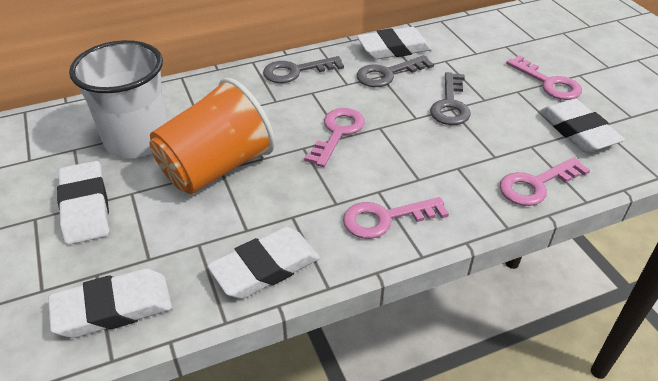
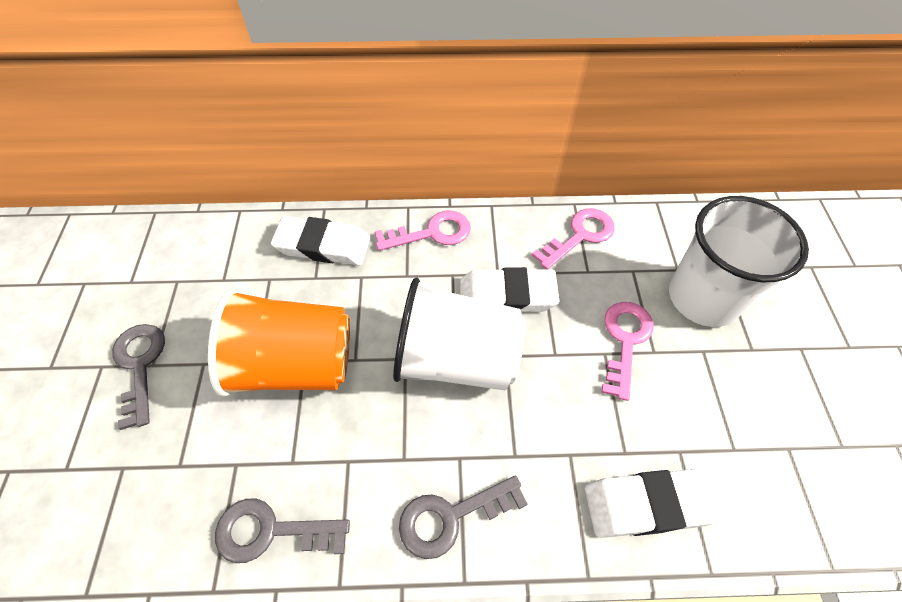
pink key: 4 -> 3
white cup: 1 -> 2
white eraser: 5 -> 3

